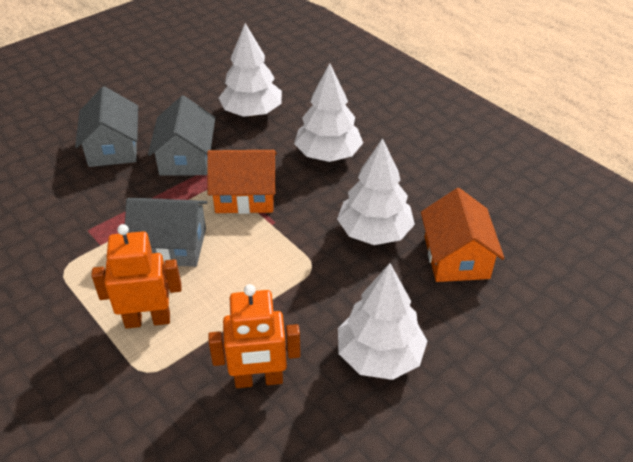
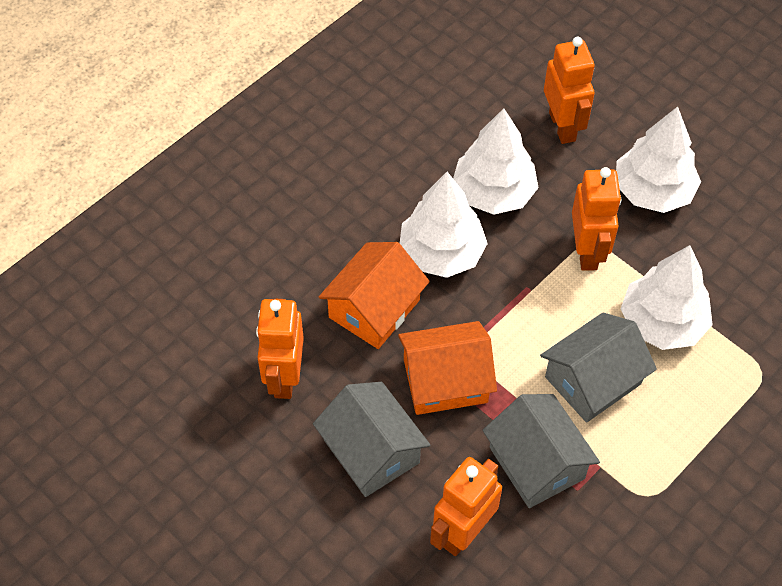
orange robot: 2 -> 4

